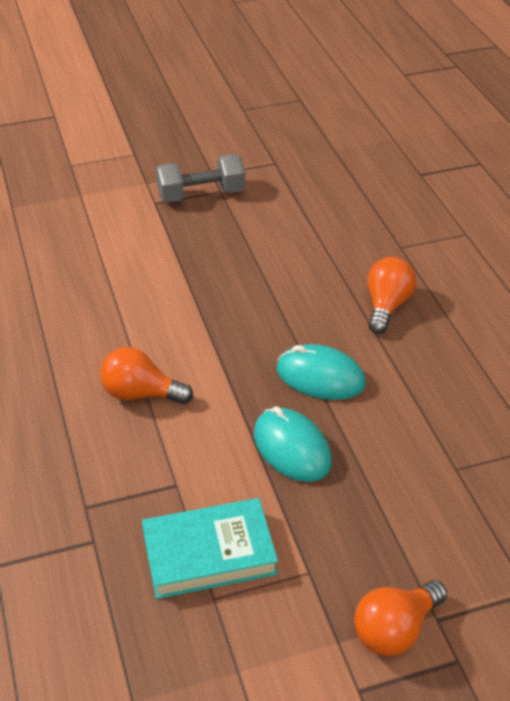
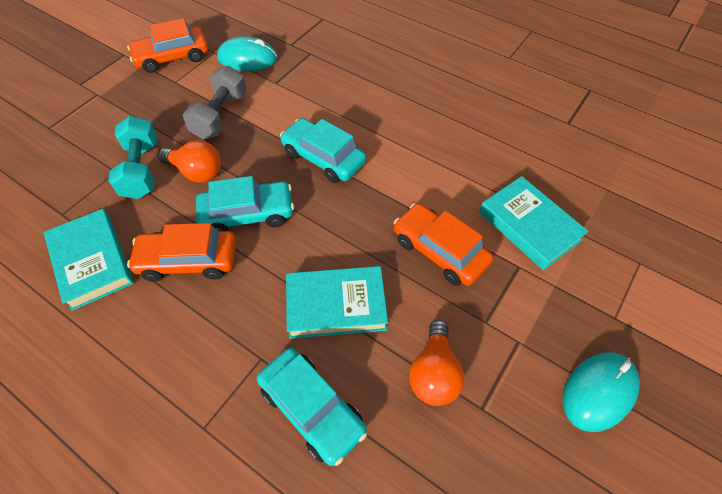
orange car: 0 -> 3
orange light bulb: 3 -> 2
turquoise book: 1 -> 3
turquoise car: 0 -> 3
turquoise dumbbell: 0 -> 1

